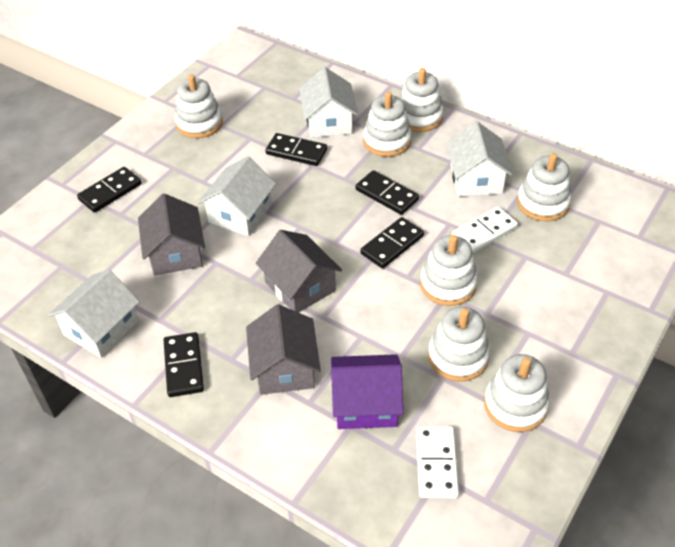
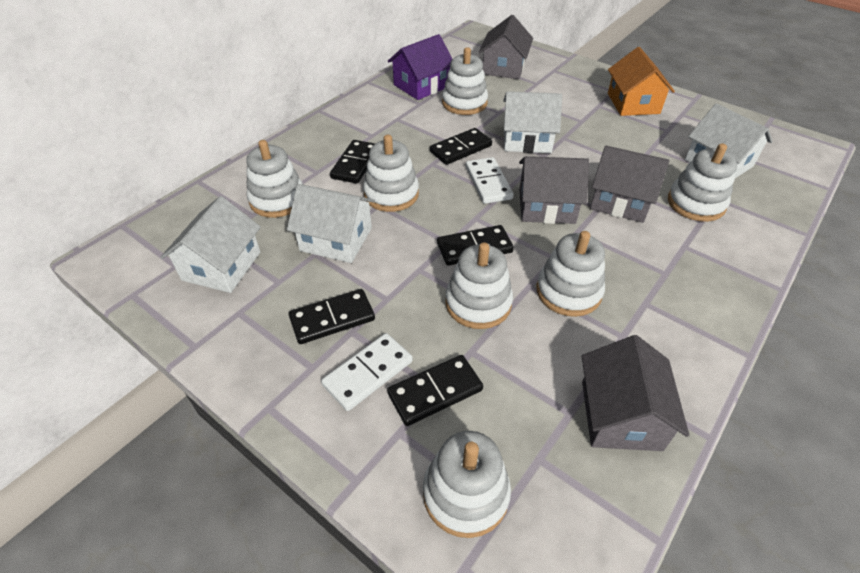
grey house: 3 -> 4
orange house: 0 -> 1

